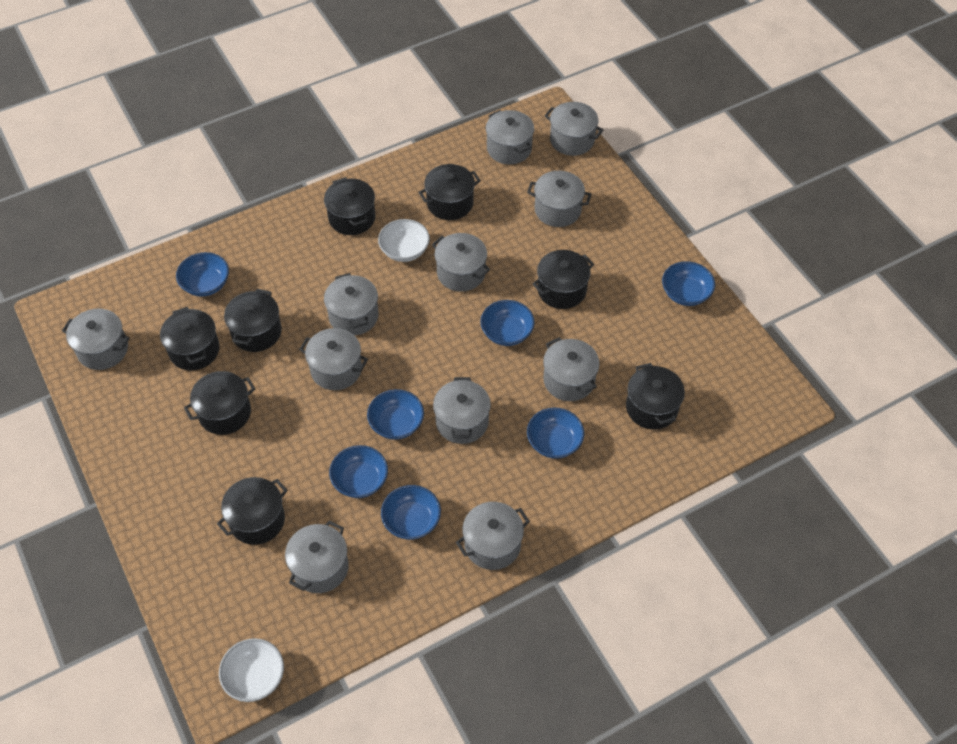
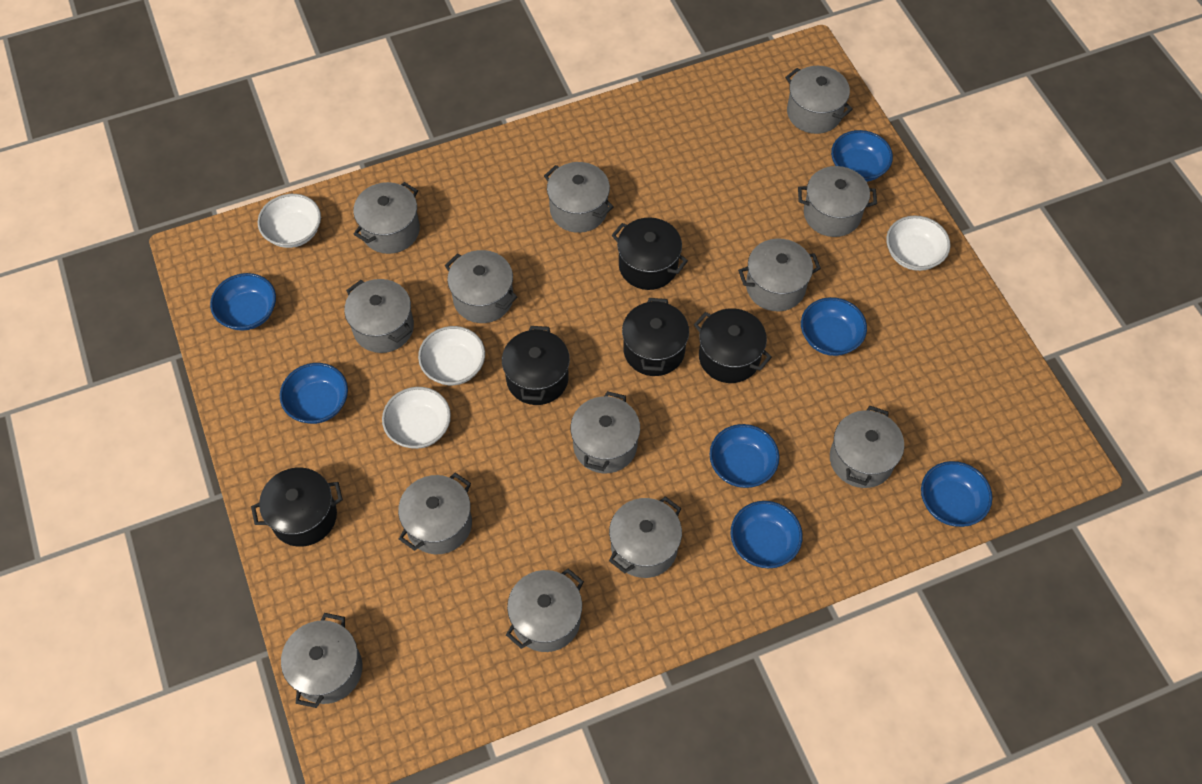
black pot: 8 -> 5
grey pot: 11 -> 13
white bowl: 2 -> 4

